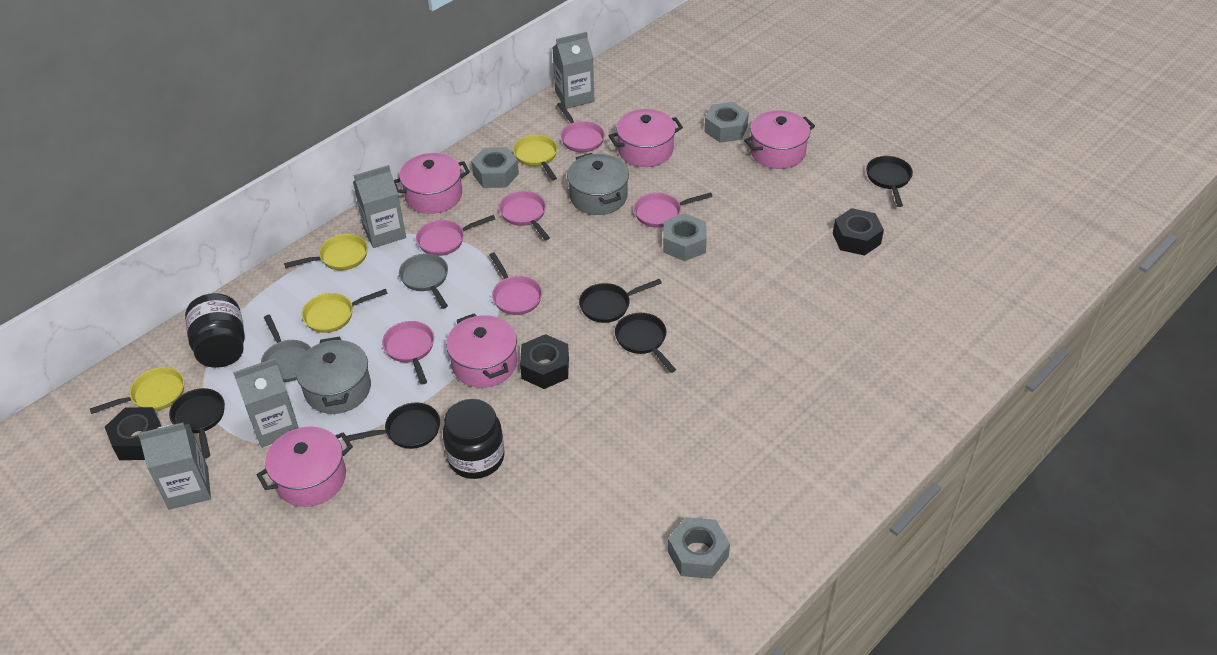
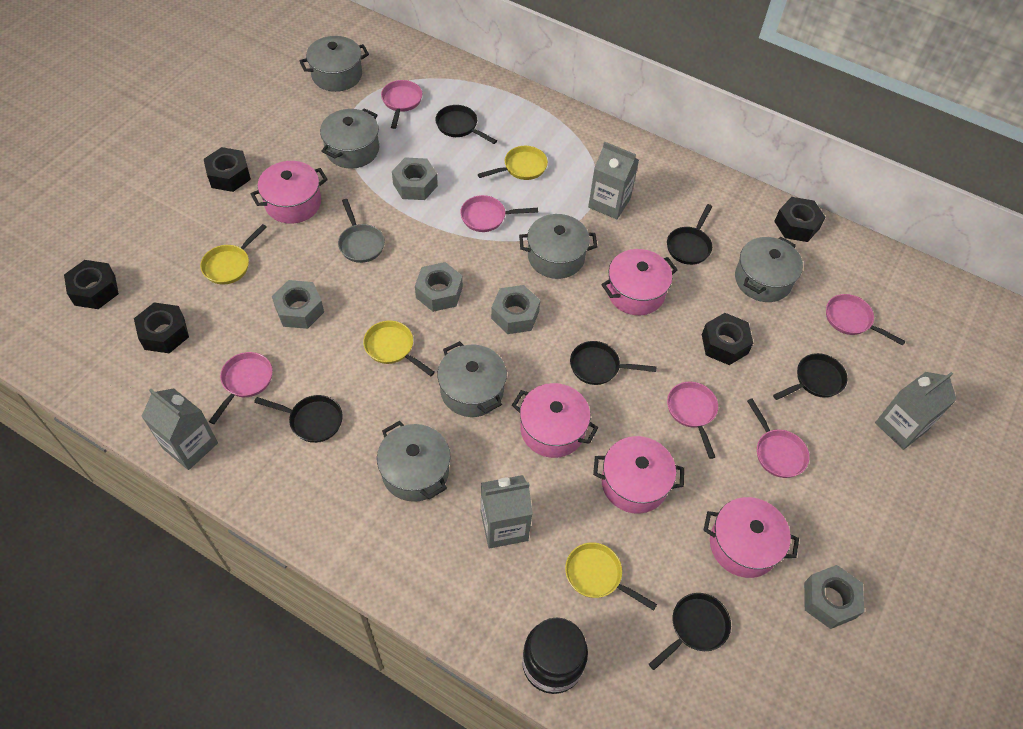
black jar: 2 -> 1
black nut: 3 -> 5
black pan: 5 -> 6
grey nut: 4 -> 5
grey pan: 2 -> 1
grey pot: 2 -> 6

